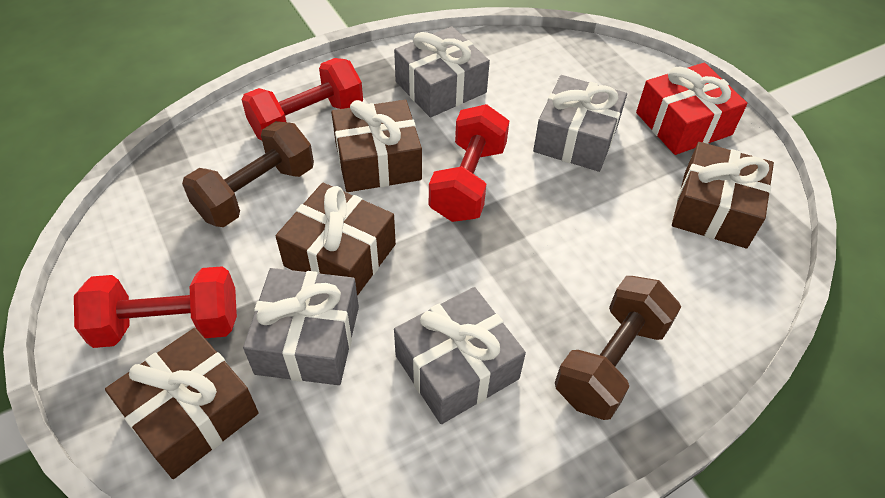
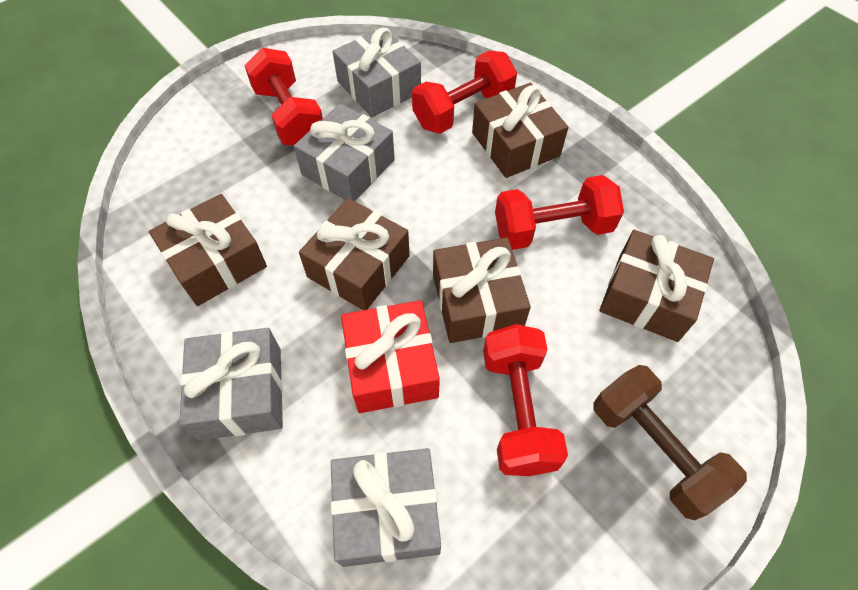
brown dumbbell: 2 -> 1
brown gift: 4 -> 5
red dumbbell: 3 -> 4

